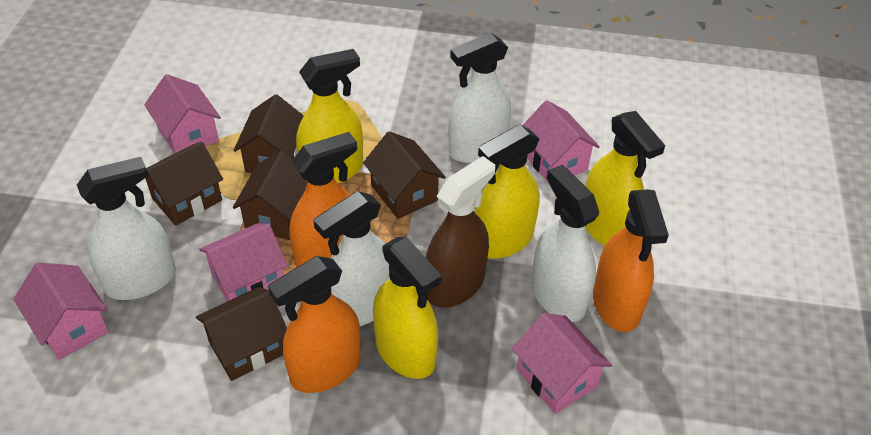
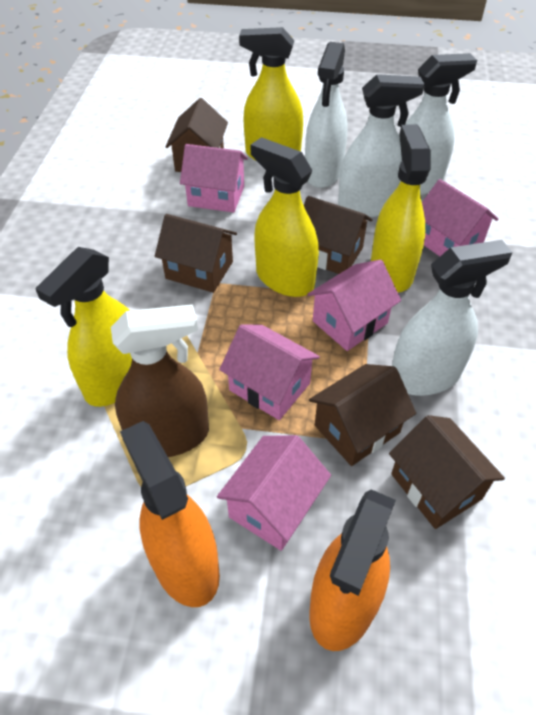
orange spray bottle: 3 -> 2

